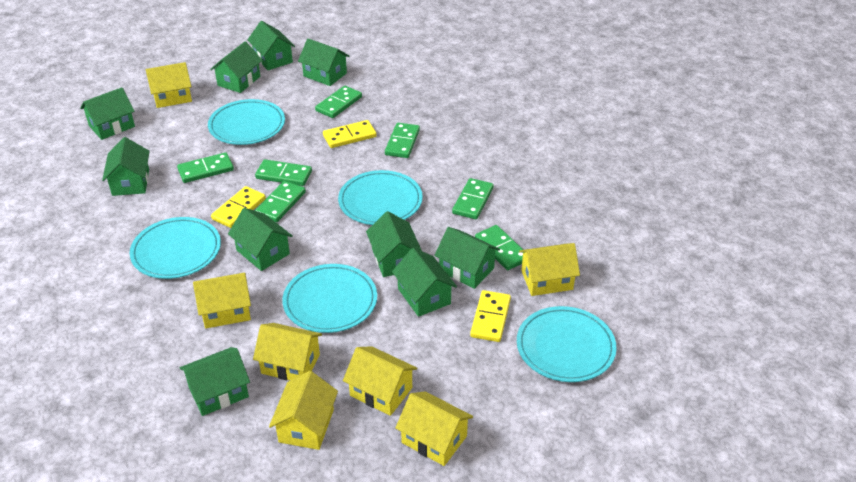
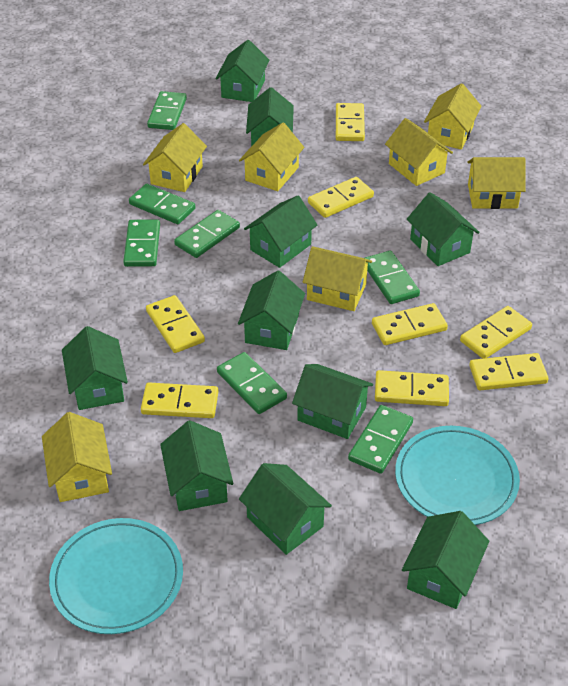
turquoise plate: 5 -> 2
yellow domino: 3 -> 8

